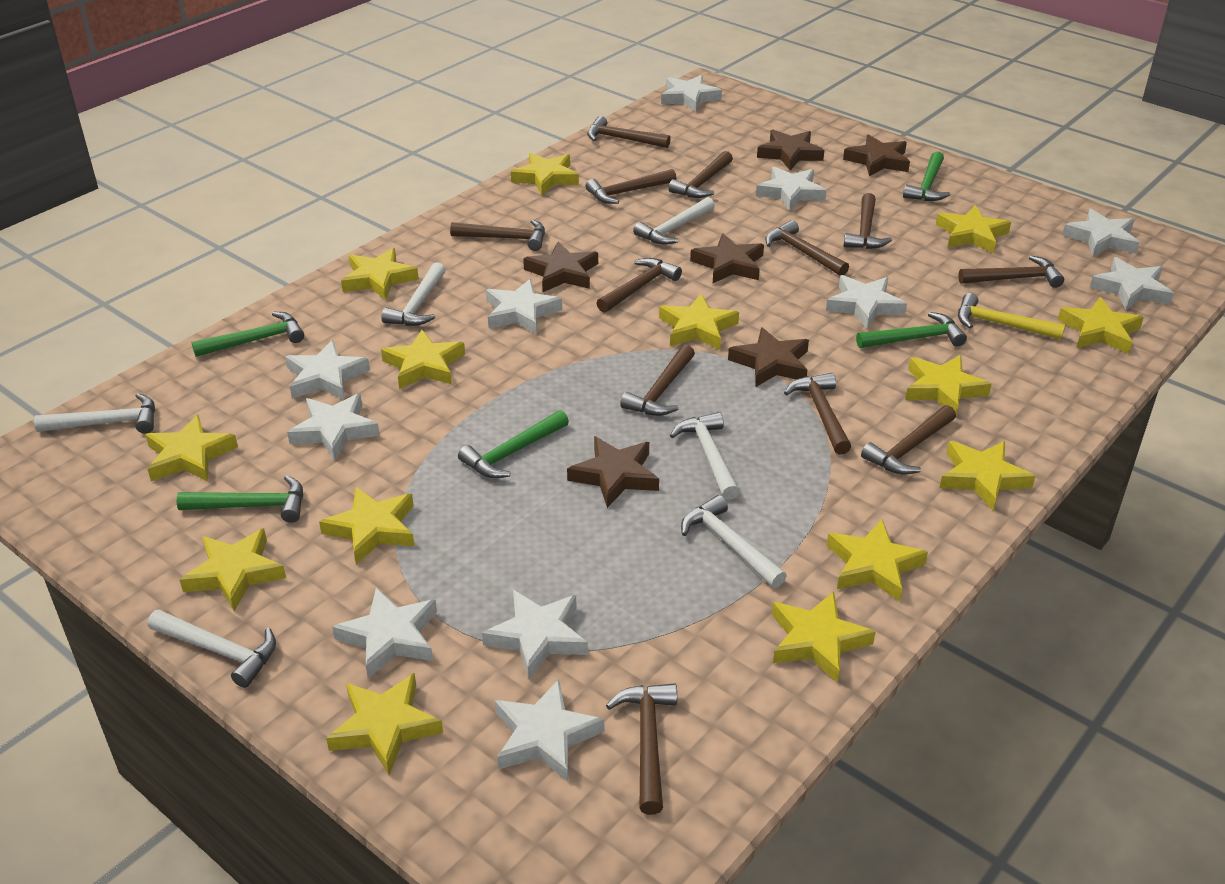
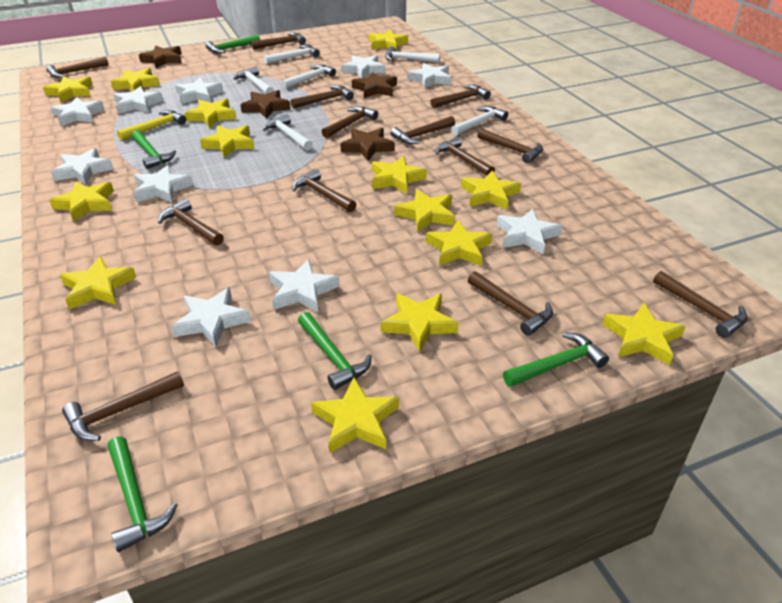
brown hammer: 12 -> 13
brown star: 6 -> 4
white star: 11 -> 10

